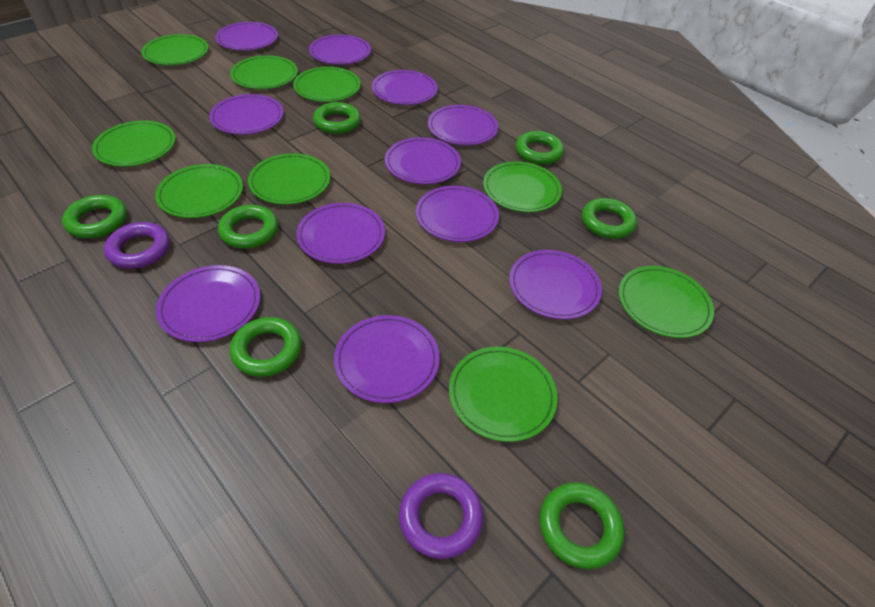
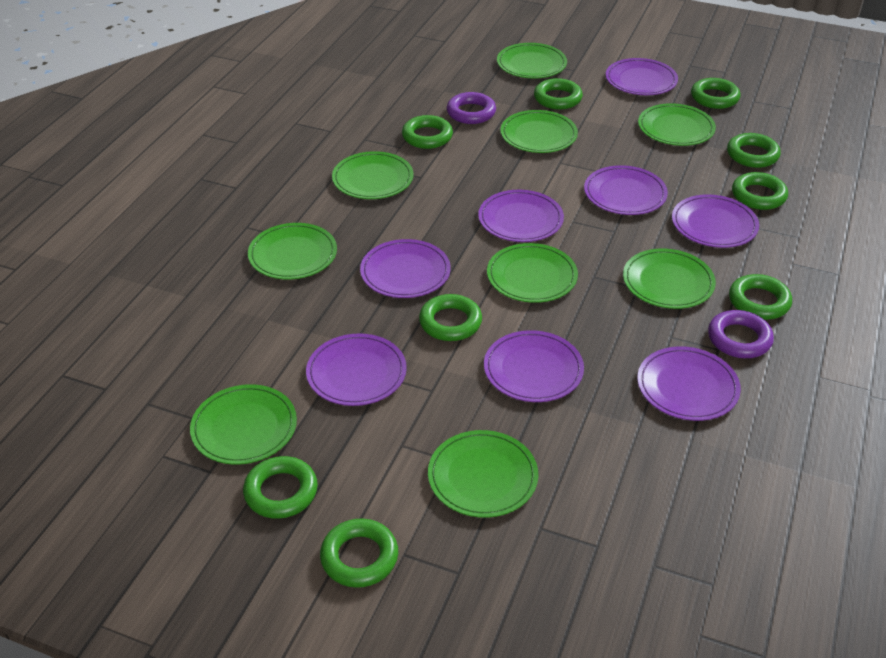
green ring: 7 -> 9
purple plate: 11 -> 8

